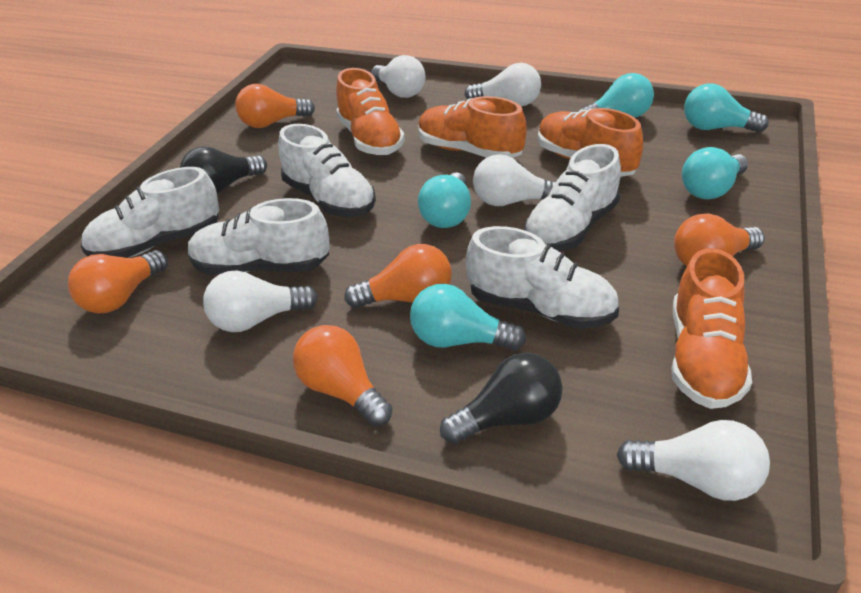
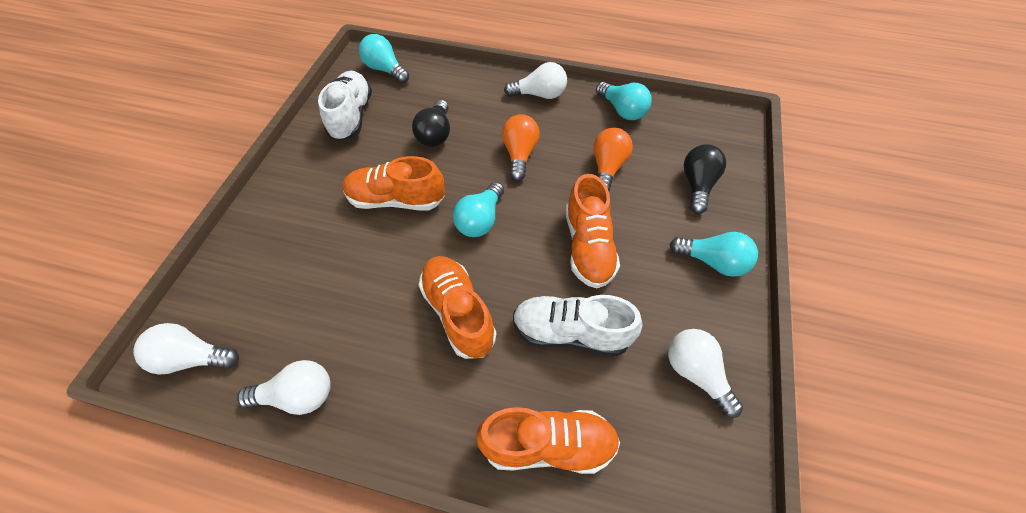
orange light bulb: 5 -> 2
turquoise light bulb: 5 -> 4
white light bulb: 5 -> 4
white shoe: 5 -> 2

